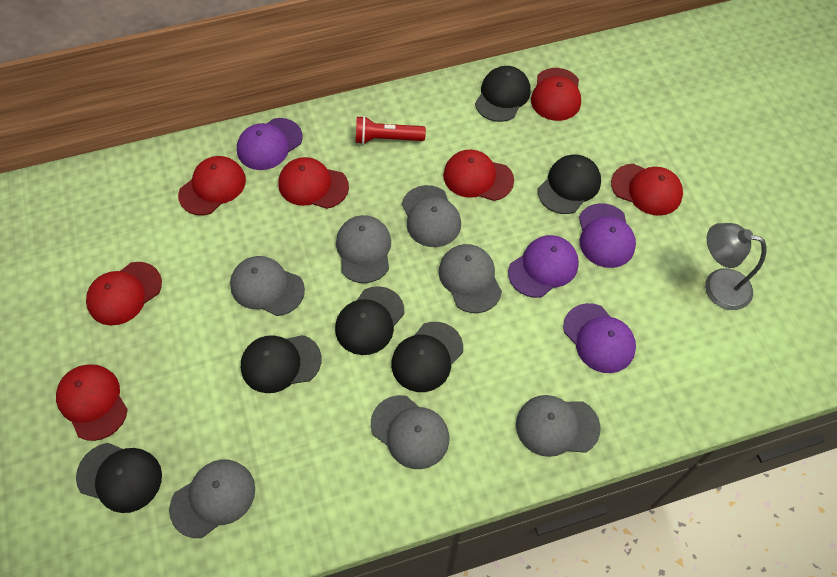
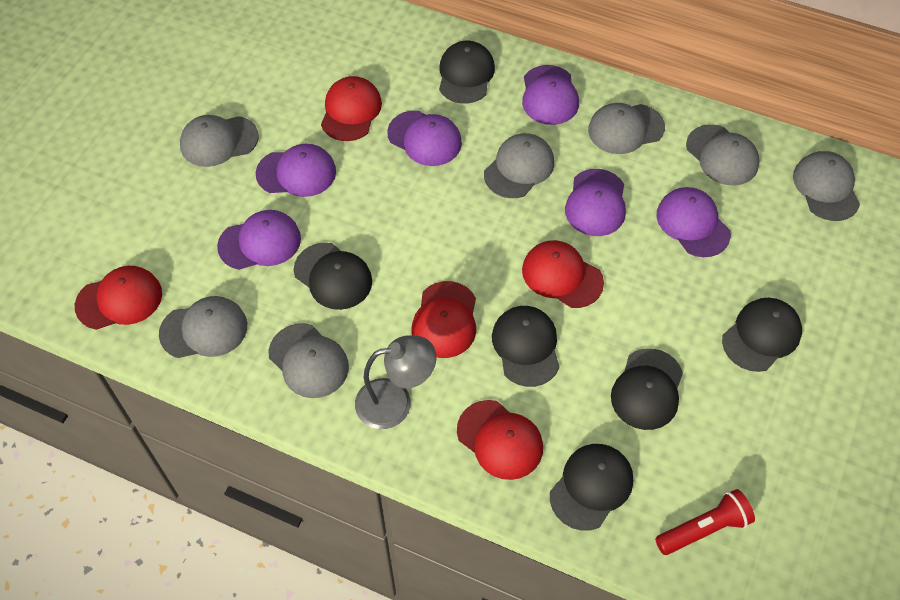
purple cap: 4 -> 6
red cap: 7 -> 5

